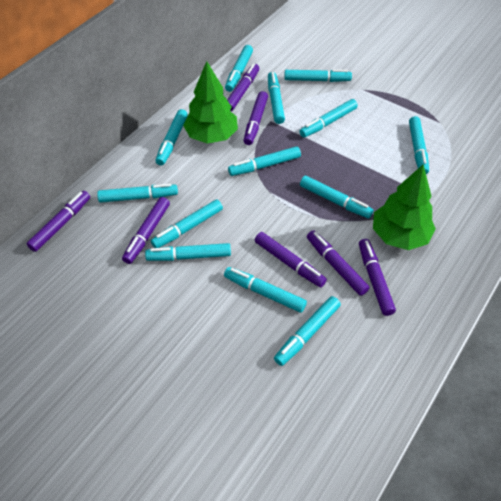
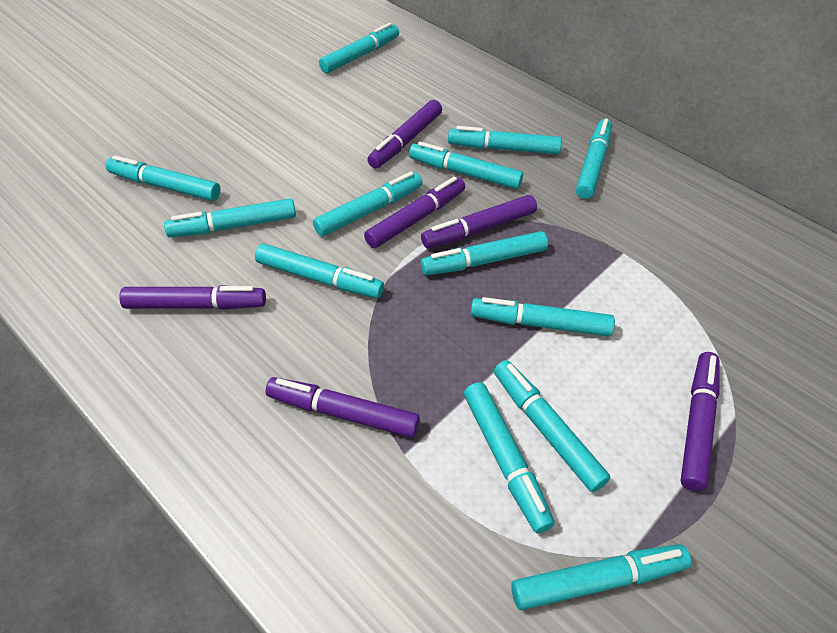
green tree: 2 -> 0
purple marker: 7 -> 6

